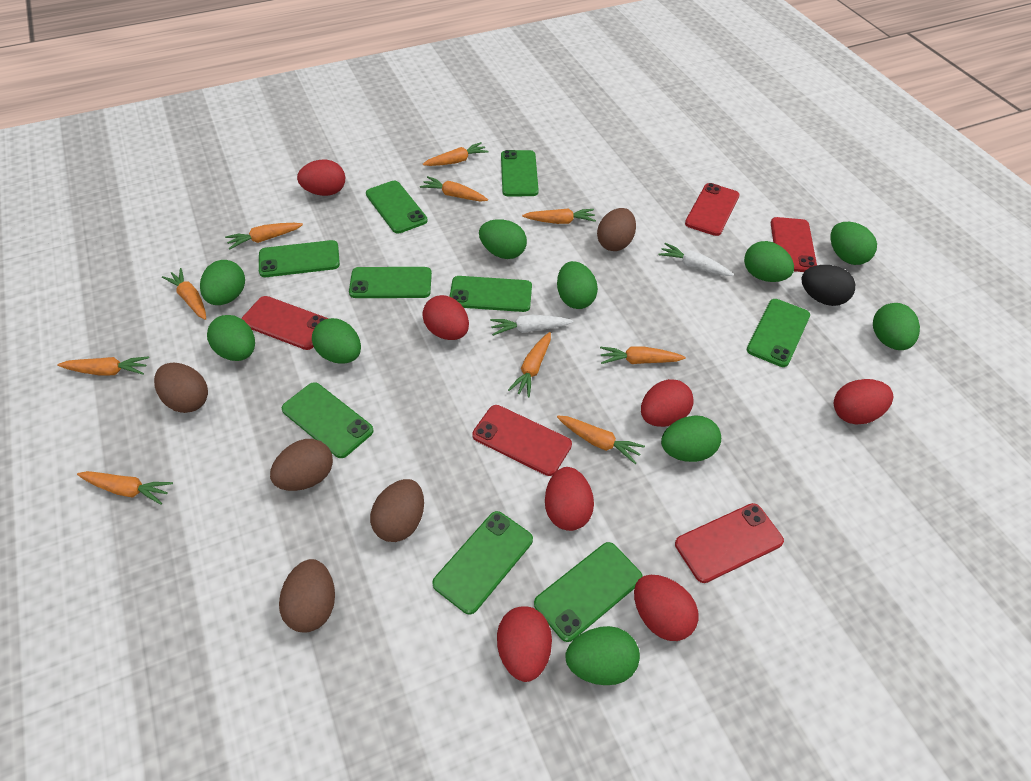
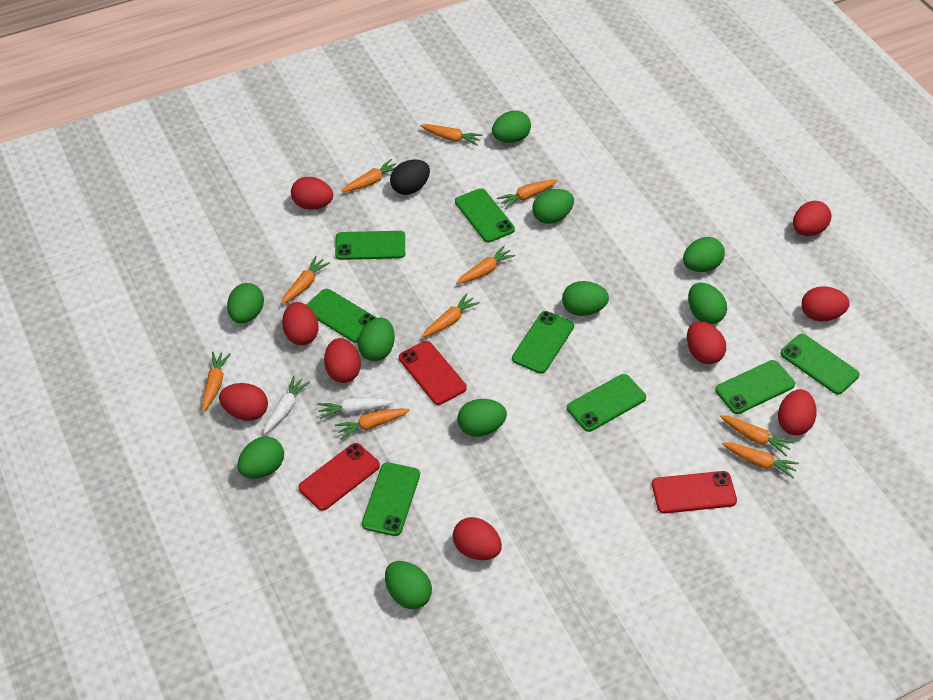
brown egg: 5 -> 0
green phone: 9 -> 8
red egg: 7 -> 9
red phone: 5 -> 3

